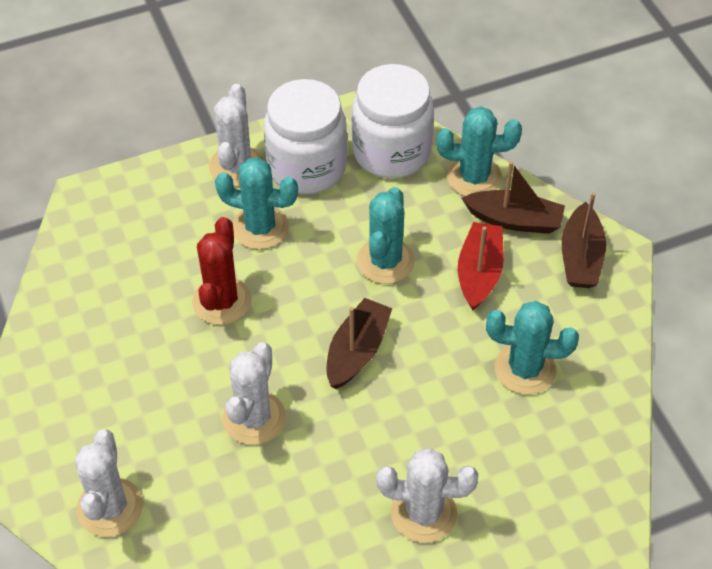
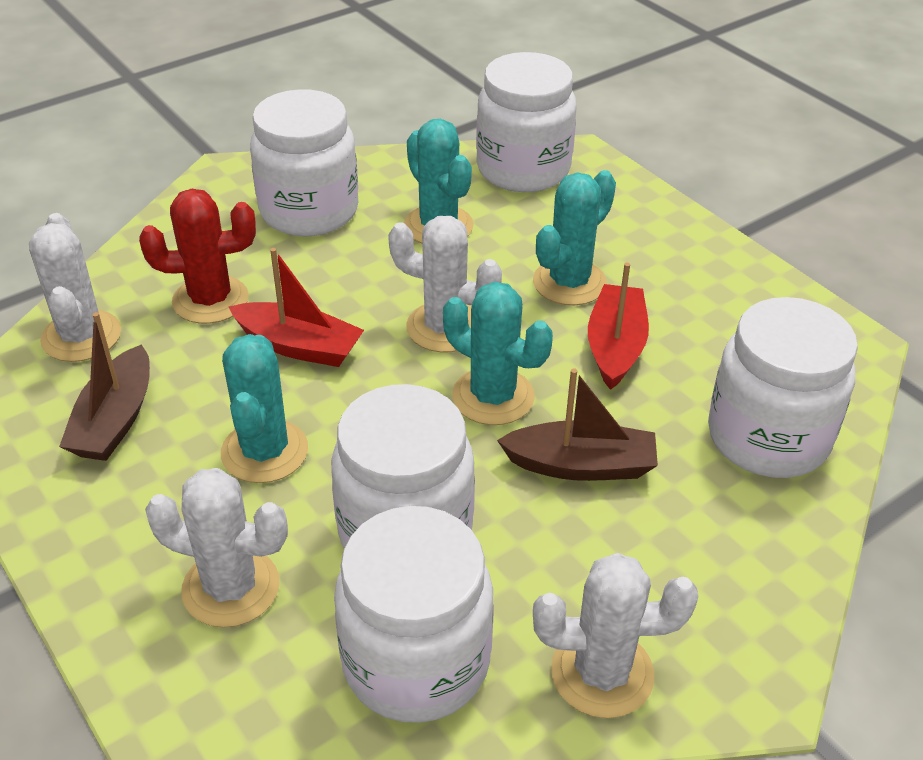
brown boat: 3 -> 2
red boat: 1 -> 2
white jar: 2 -> 5

